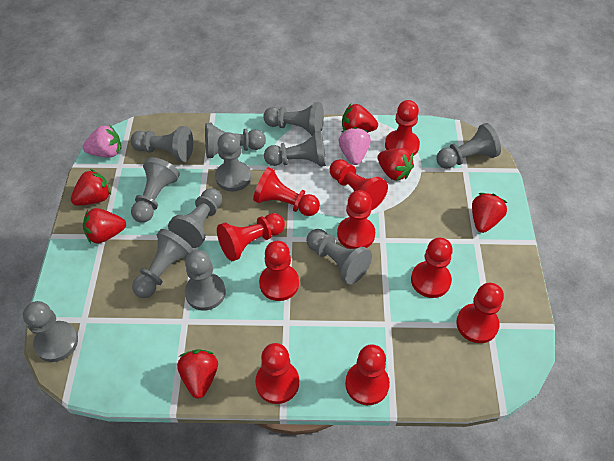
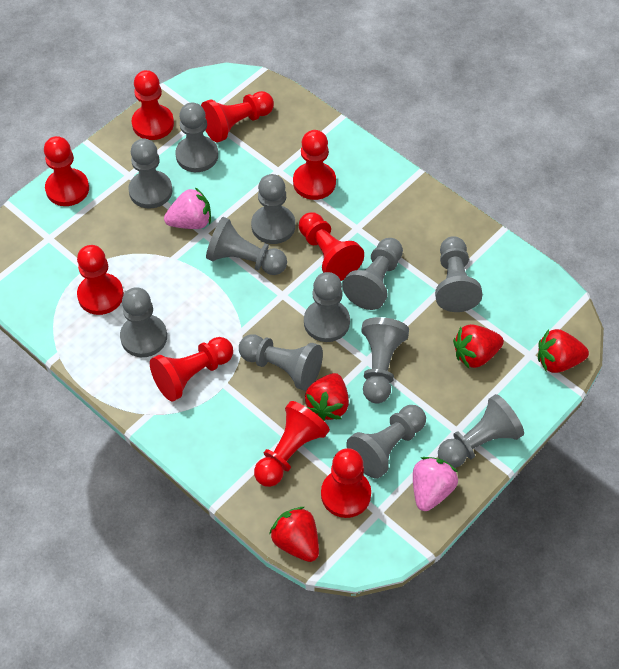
red pawn: 10 -> 9
red strawberry: 6 -> 4

